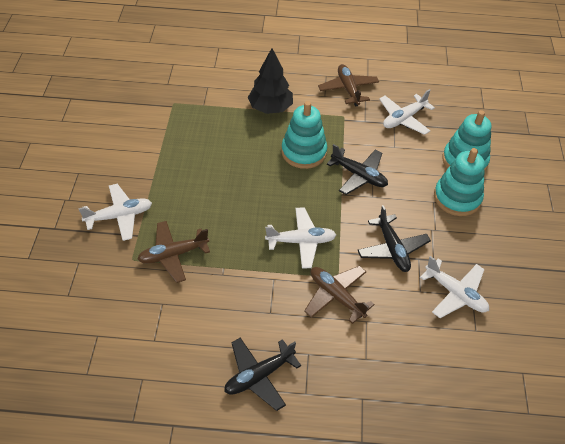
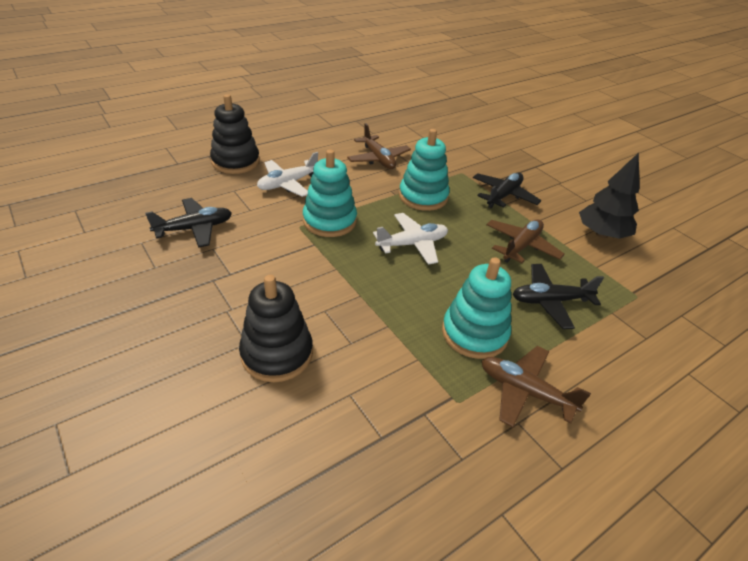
black stacking toy: 0 -> 2
white plane: 4 -> 2

